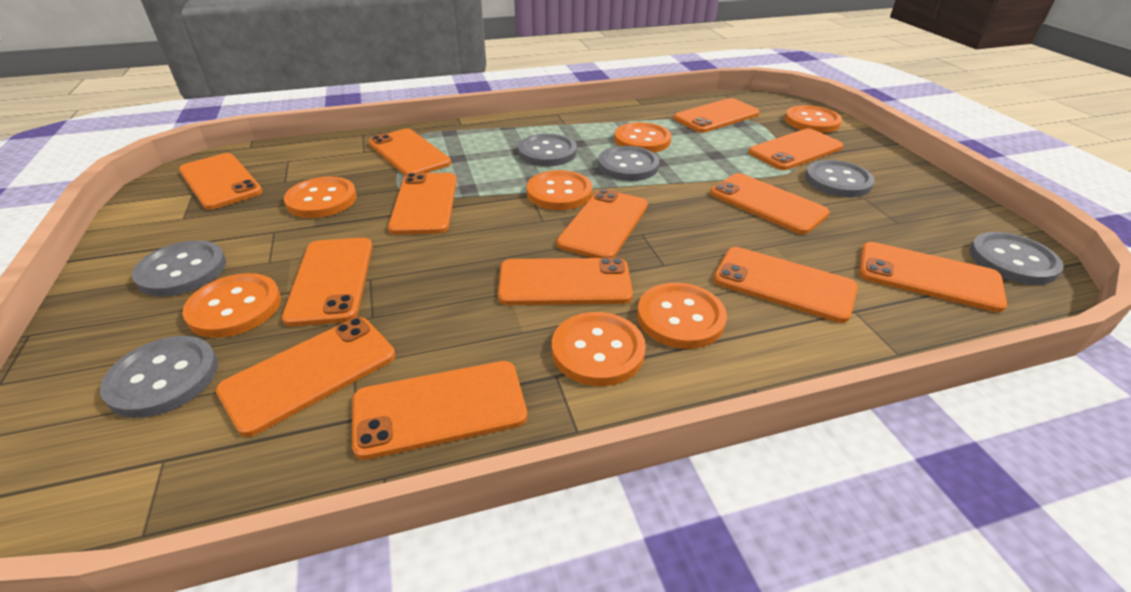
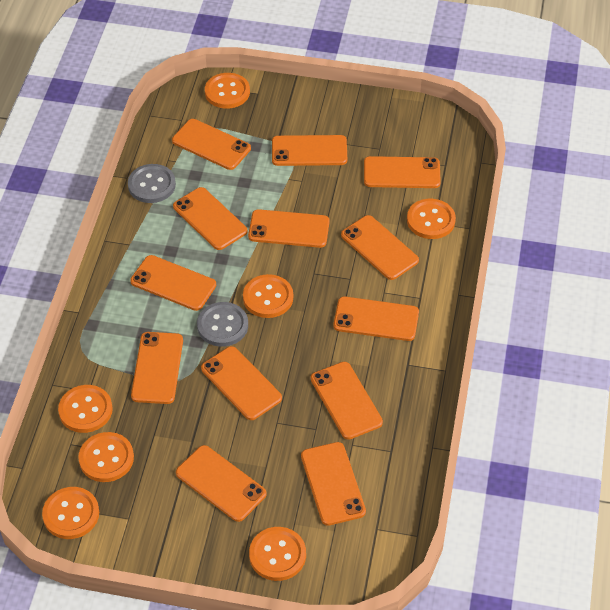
grey button: 6 -> 2

